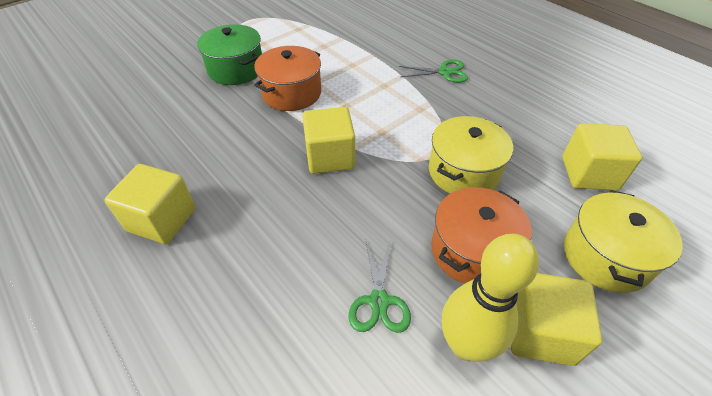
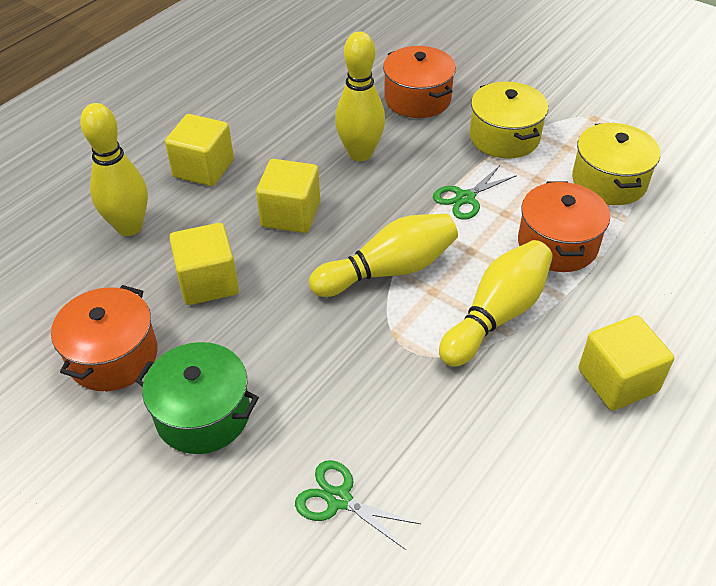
orange pot: 2 -> 3
yellow bowling pin: 1 -> 4

